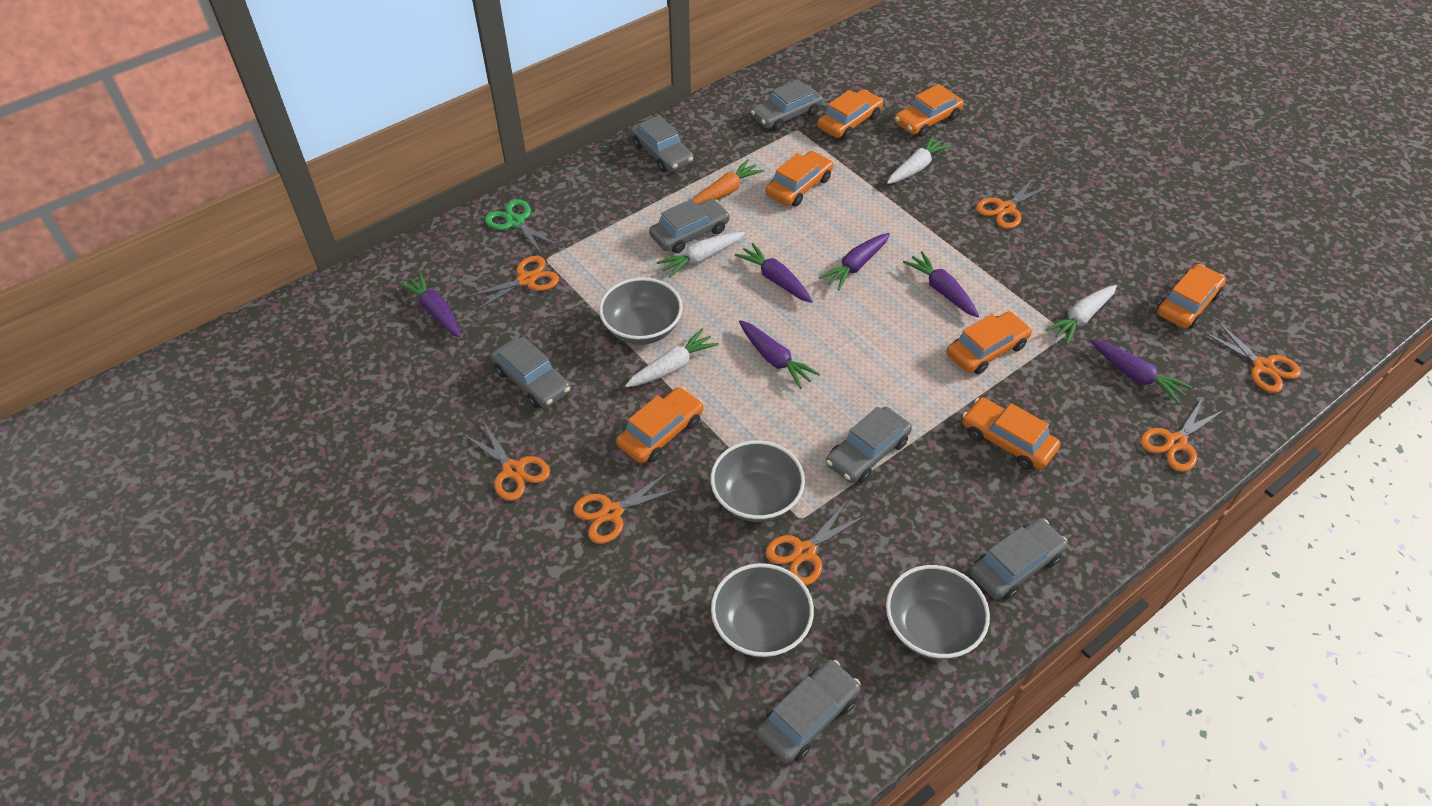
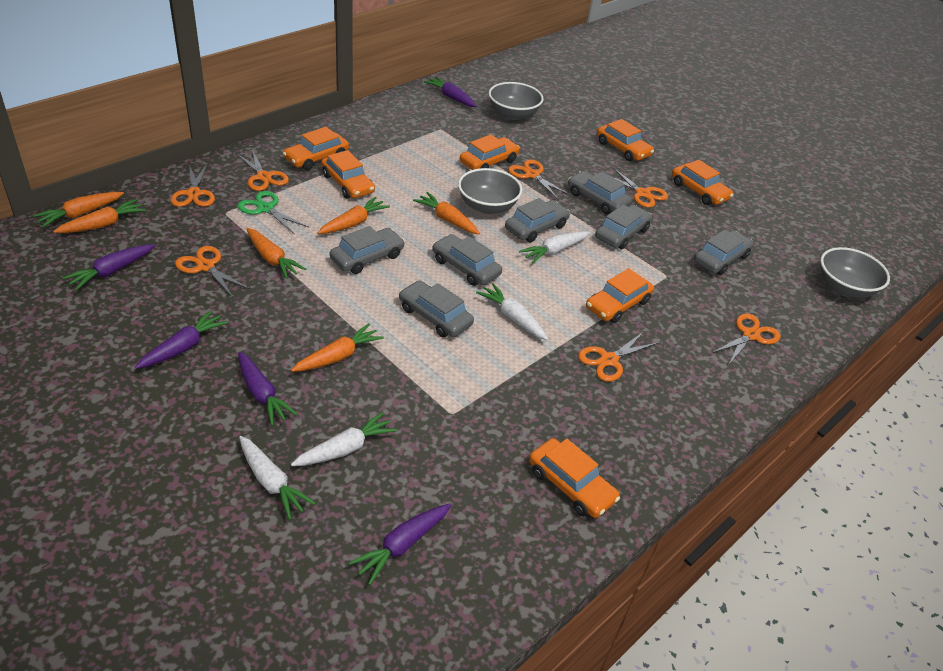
grey bowl: 4 -> 3
orange carrot: 1 -> 6
purple carrot: 6 -> 5

